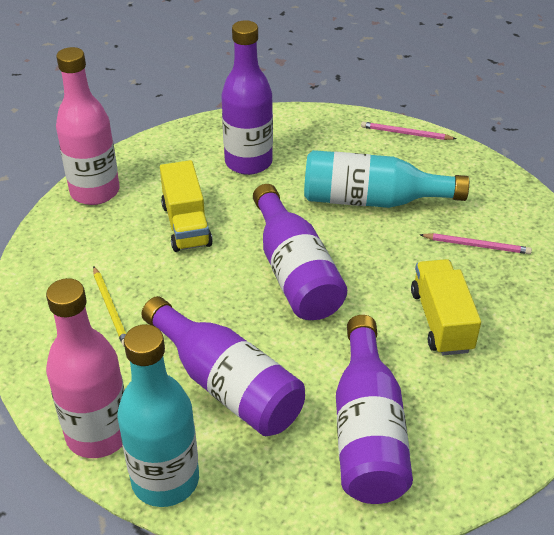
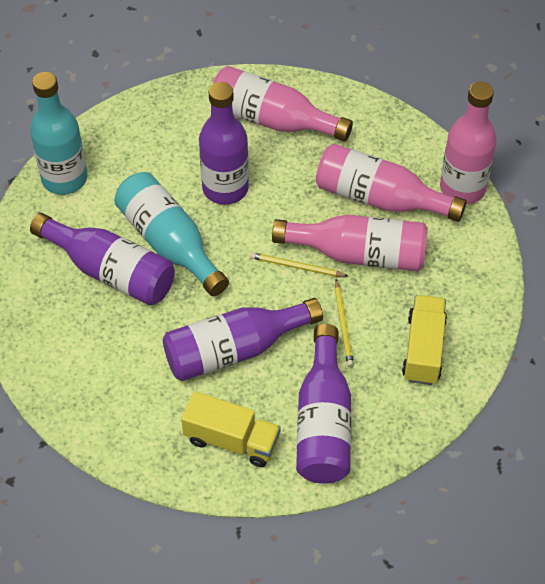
pink bottle: 2 -> 4
pink pencil: 2 -> 0
yellow pencil: 1 -> 2

